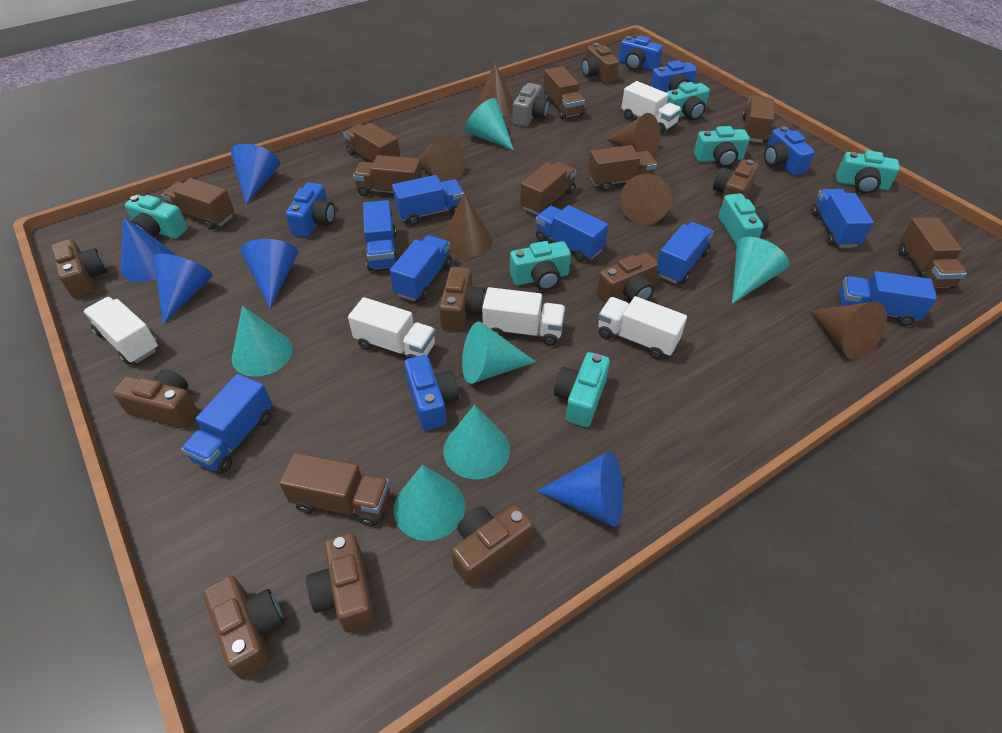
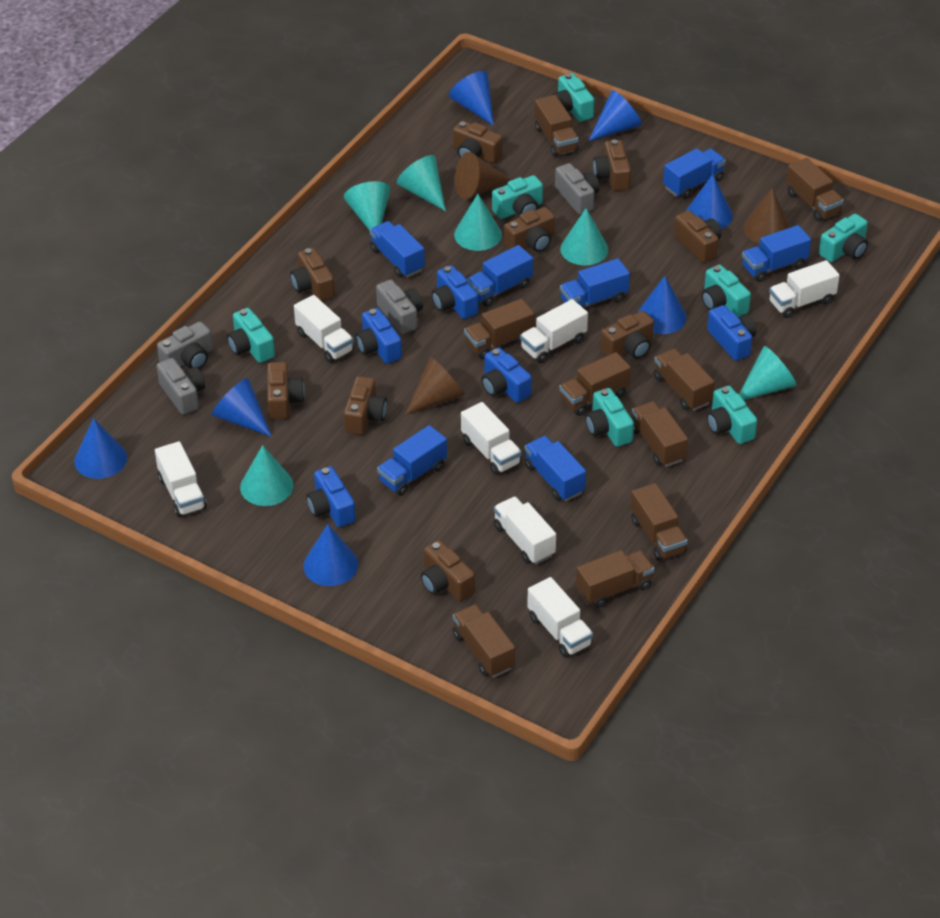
blue cone: 5 -> 7
blue truck: 8 -> 7
brown cone: 6 -> 3
grey camera: 1 -> 4
white truck: 5 -> 7

